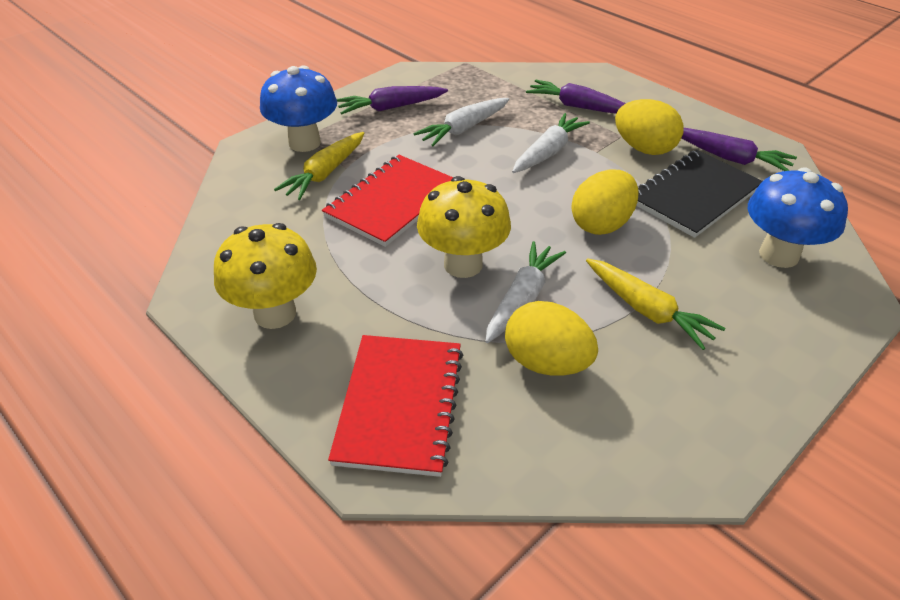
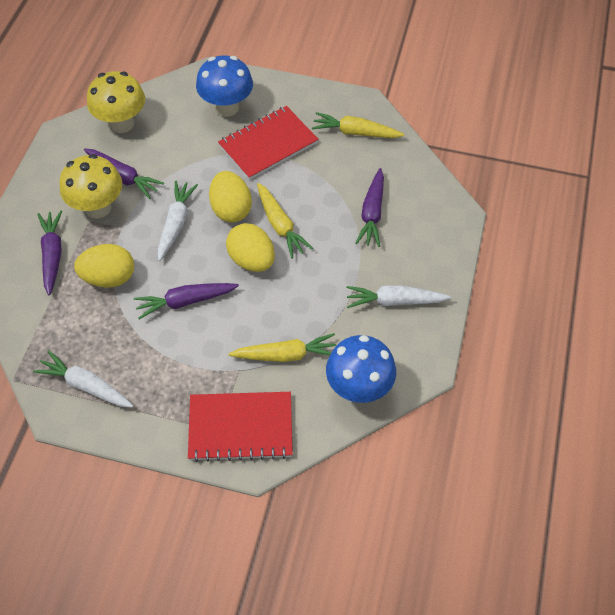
black notebook: 1 -> 0
purple carrot: 3 -> 4
yellow carrot: 2 -> 3

